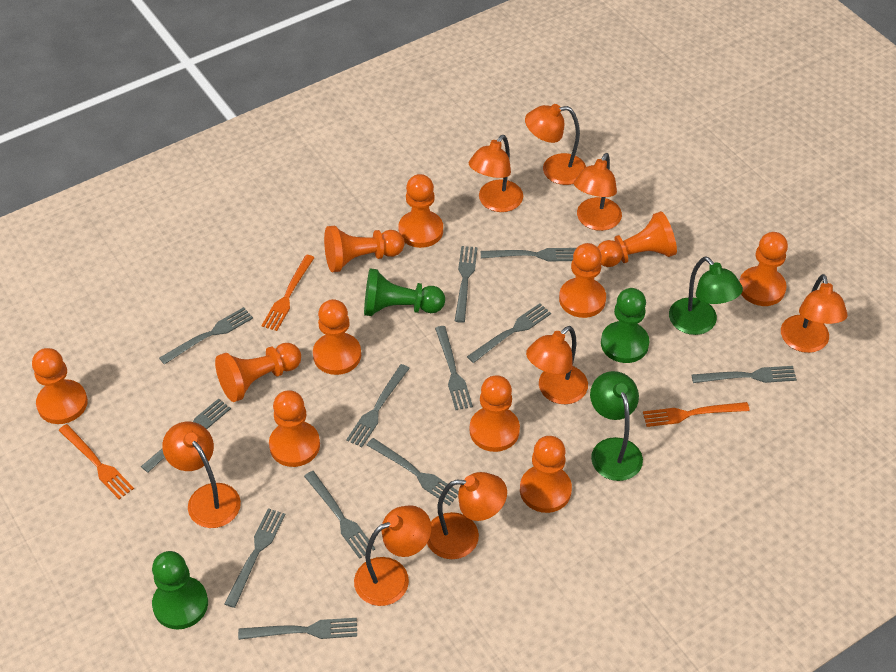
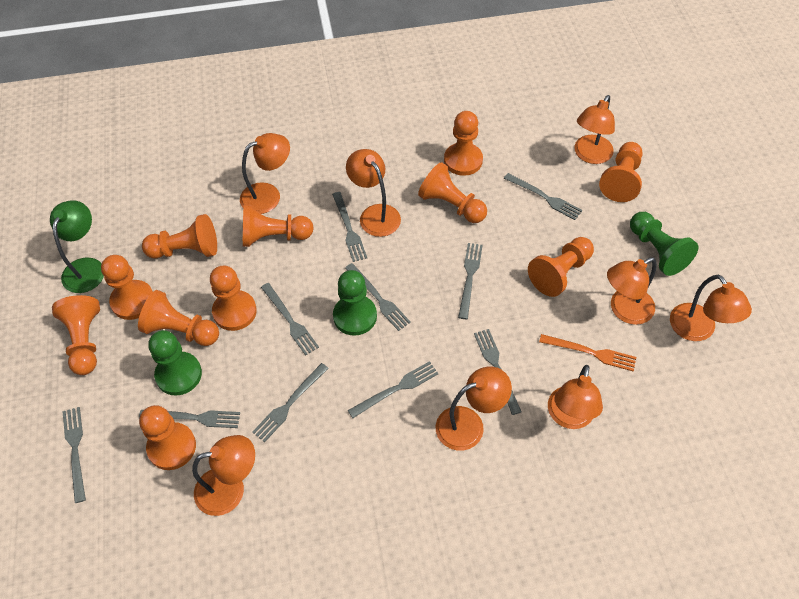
green lamp: 2 -> 1
grey fork: 12 -> 10
orange fork: 3 -> 1

